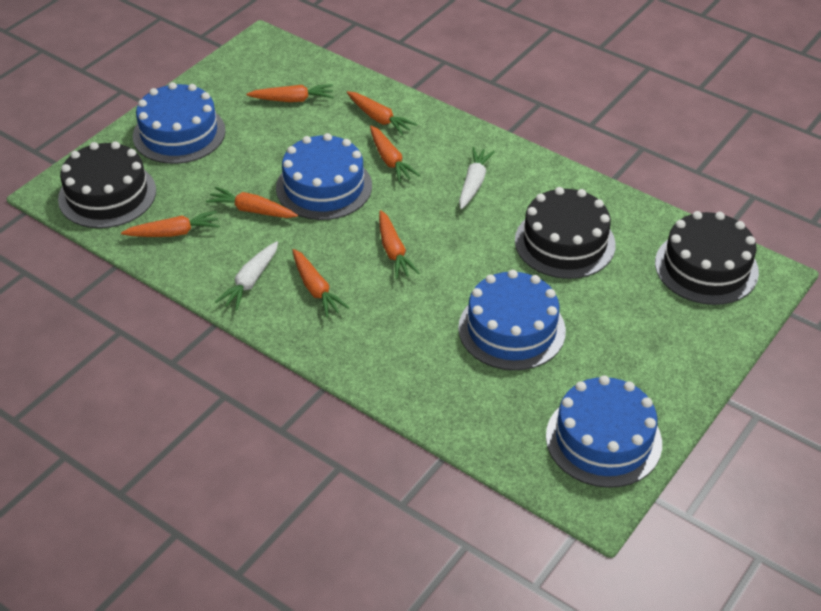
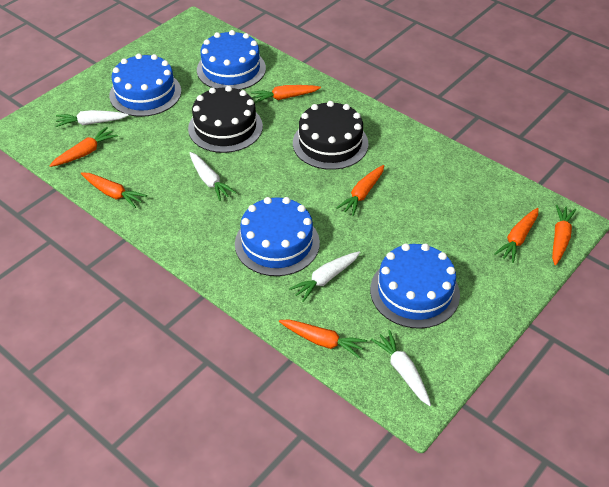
black cake: 3 -> 2
white carrot: 2 -> 4

